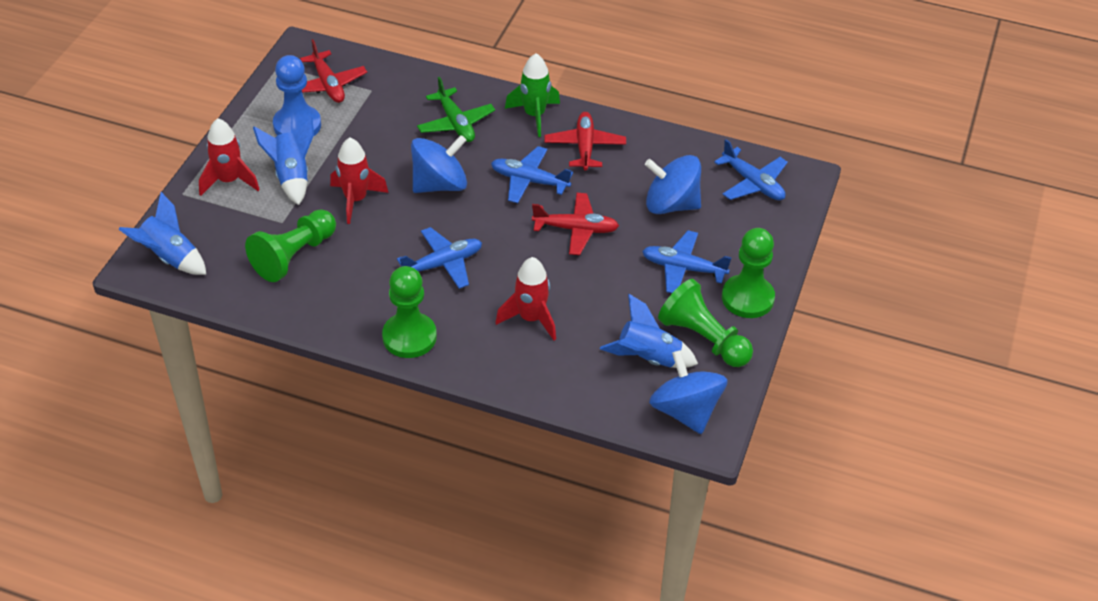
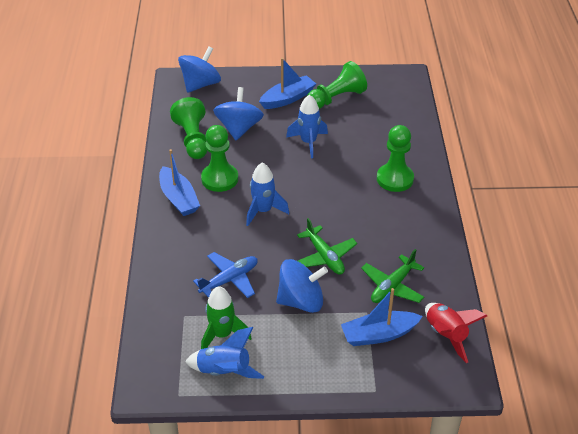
blue boat: 0 -> 3
blue pawn: 1 -> 0
blue plane: 4 -> 1
green plane: 1 -> 2
red plane: 3 -> 0
red rocket: 3 -> 1

